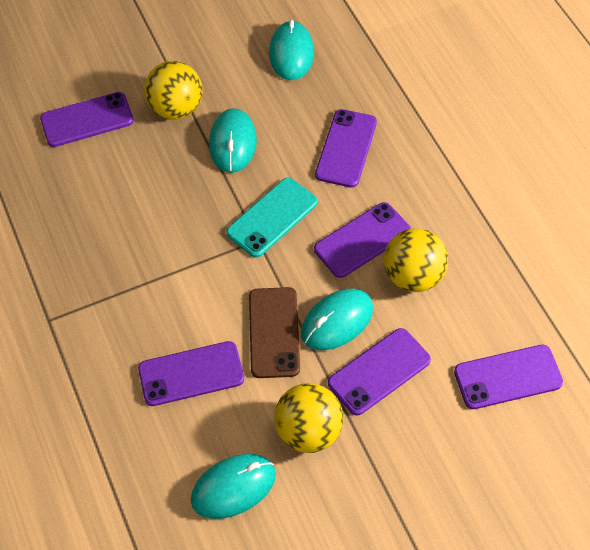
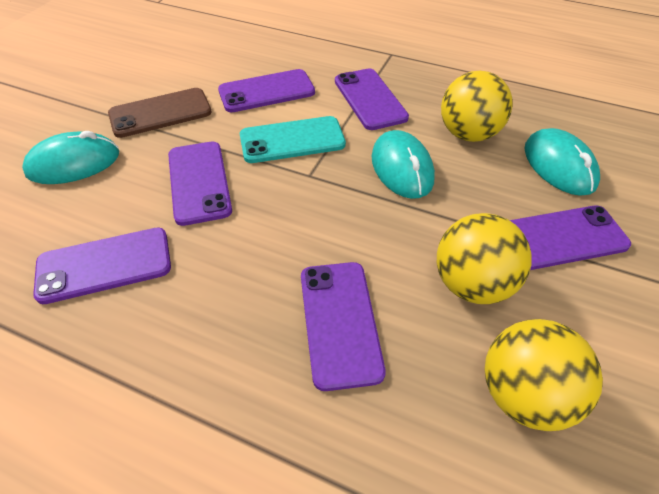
turquoise mouse: 4 -> 3

